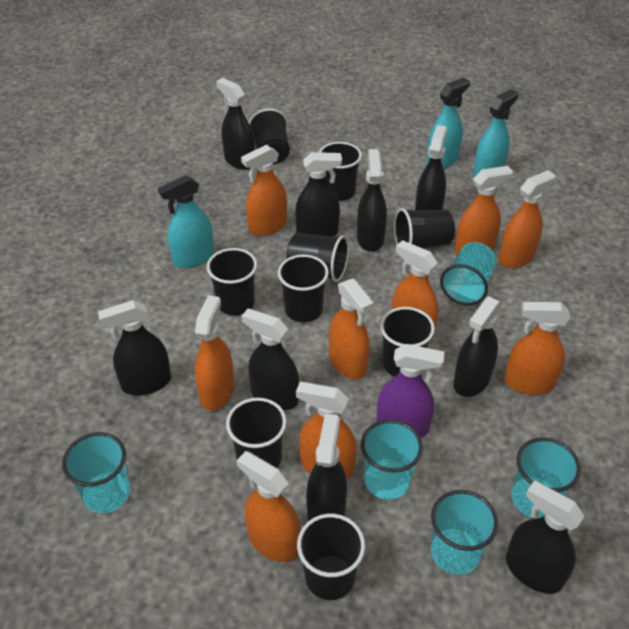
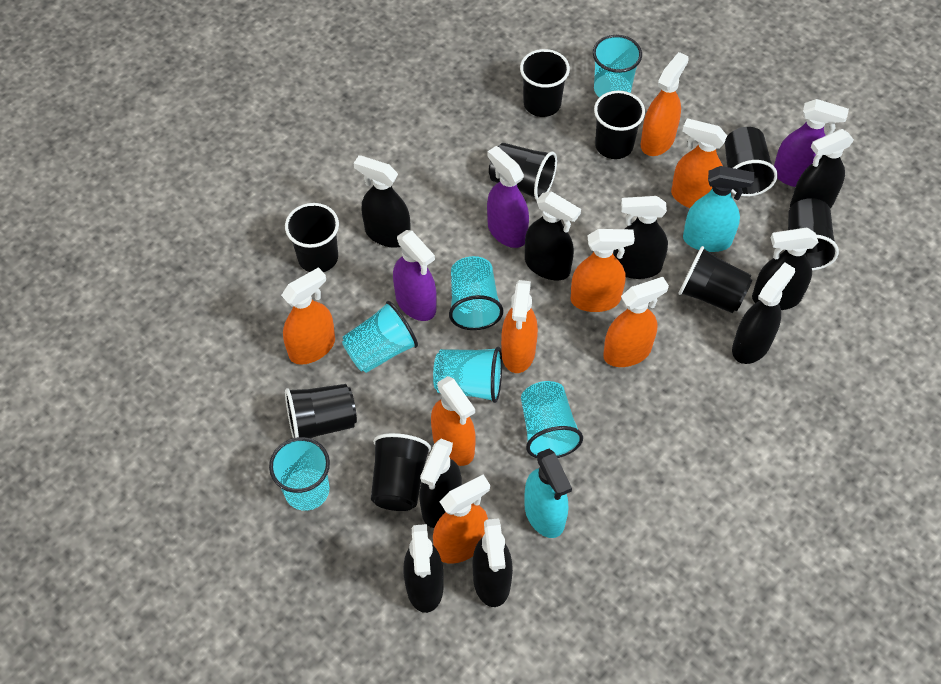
orange spray bottle: 9 -> 8
purple spray bottle: 1 -> 3
turquoise cup: 5 -> 6
turquoise spray bottle: 3 -> 2

